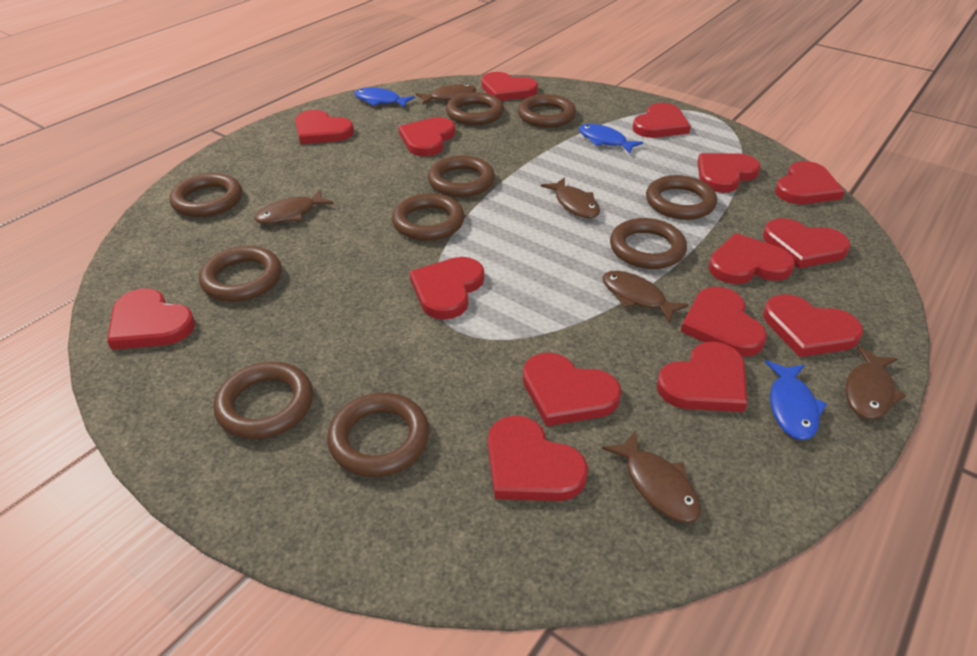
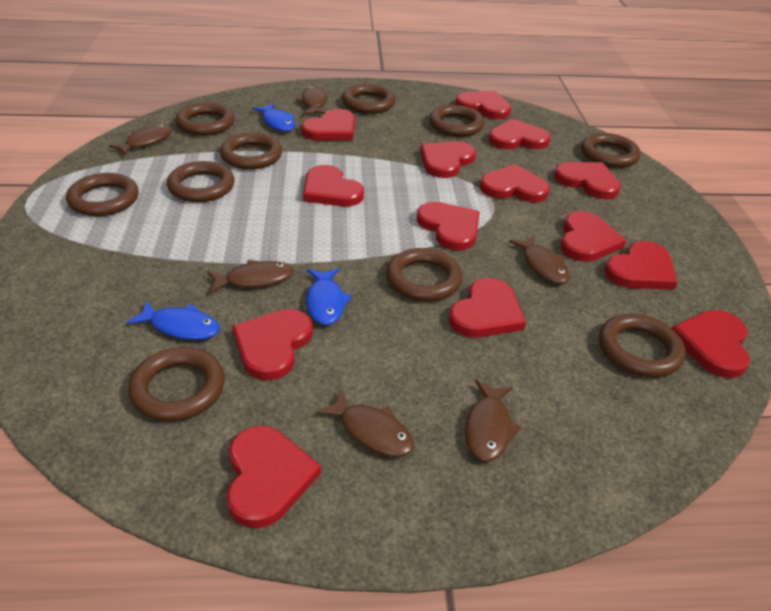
red heart: 15 -> 14

